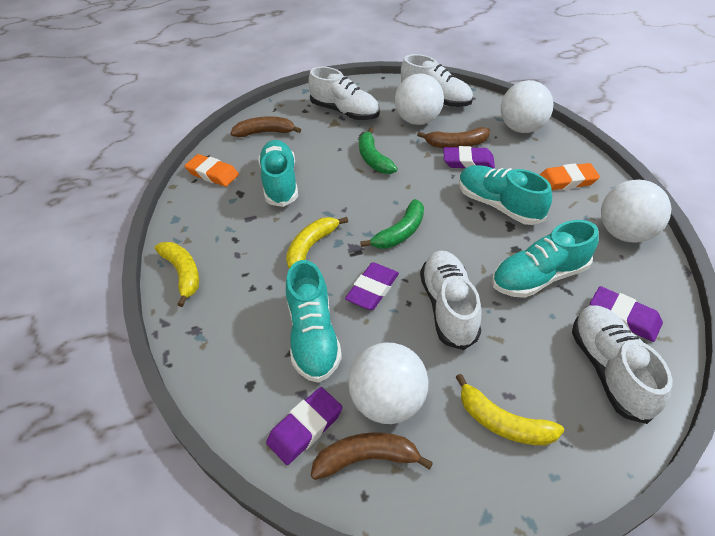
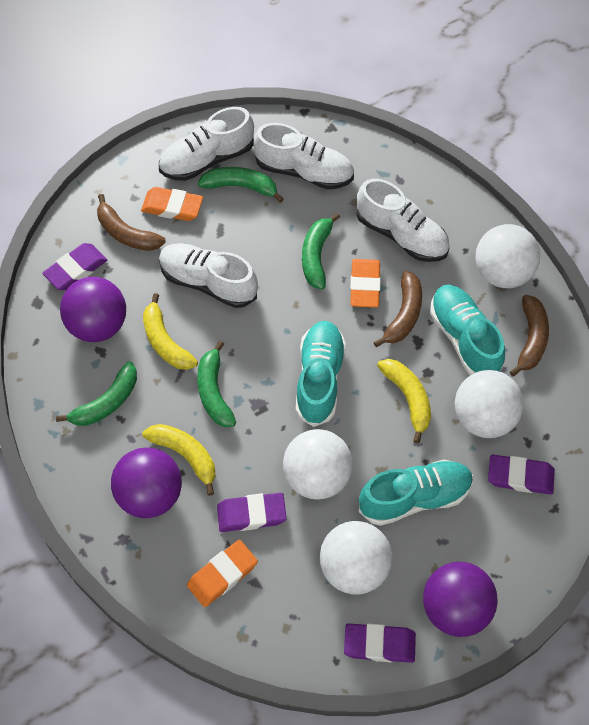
green banana: 2 -> 4
orange eraser: 2 -> 3
purple ball: 0 -> 3
turquoise shoe: 4 -> 3

